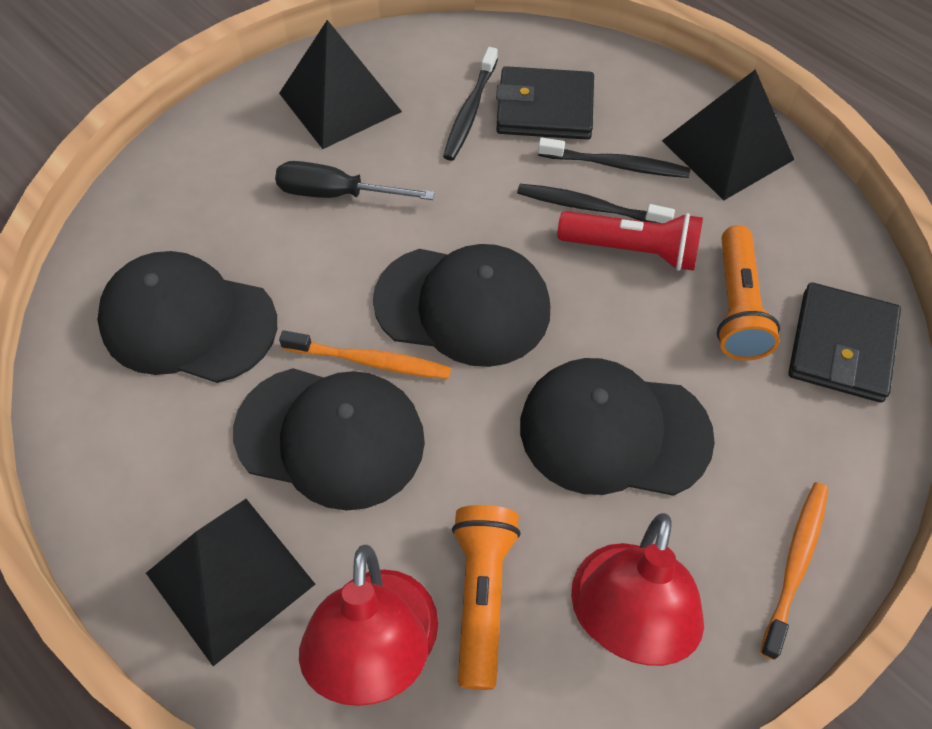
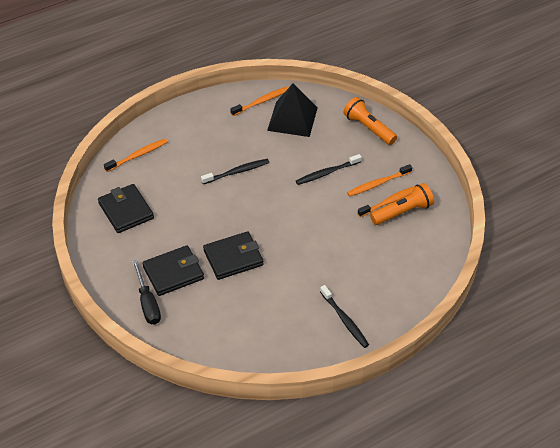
black cap: 4 -> 0
black pyramid: 3 -> 1
black wallet: 2 -> 3
orange toothbrush: 2 -> 4
red flashlight: 1 -> 0
red lamp: 2 -> 0

